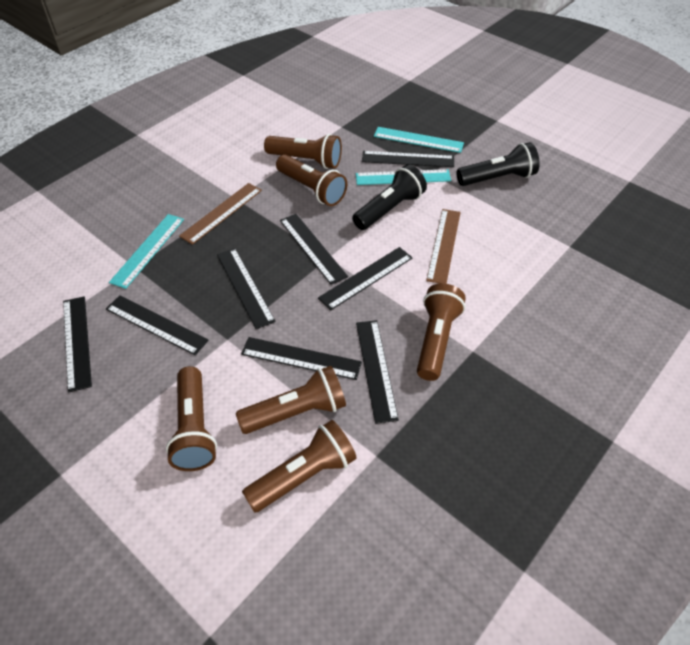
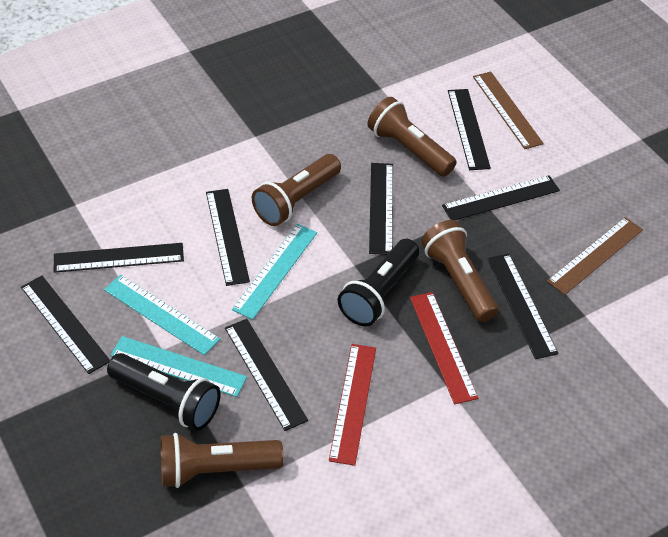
brown flashlight: 6 -> 4
red ruler: 0 -> 2

